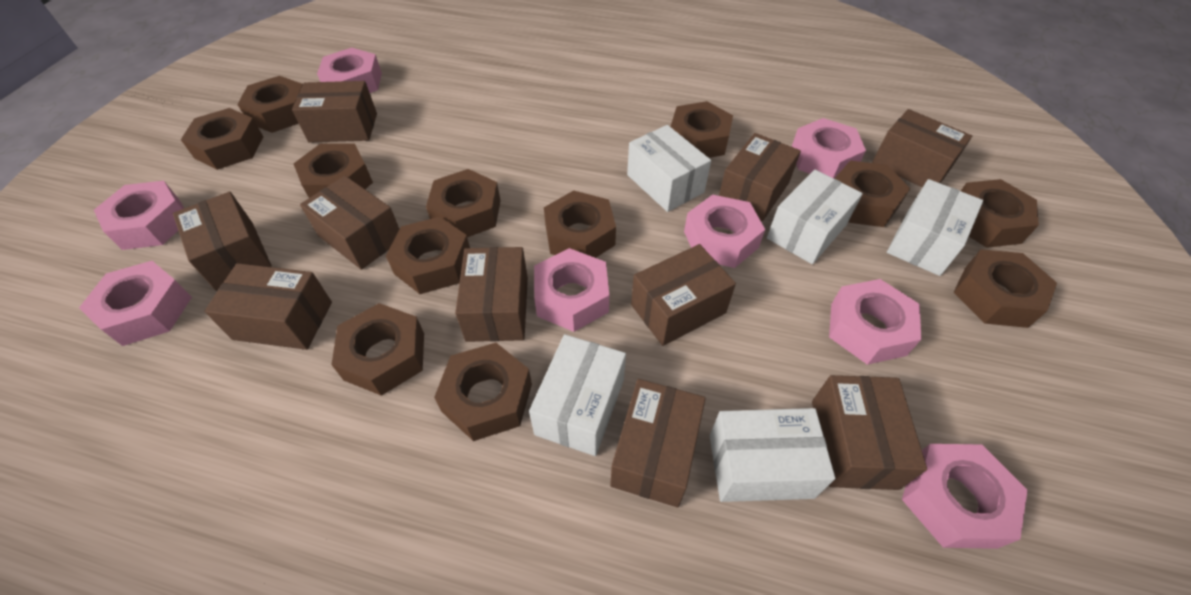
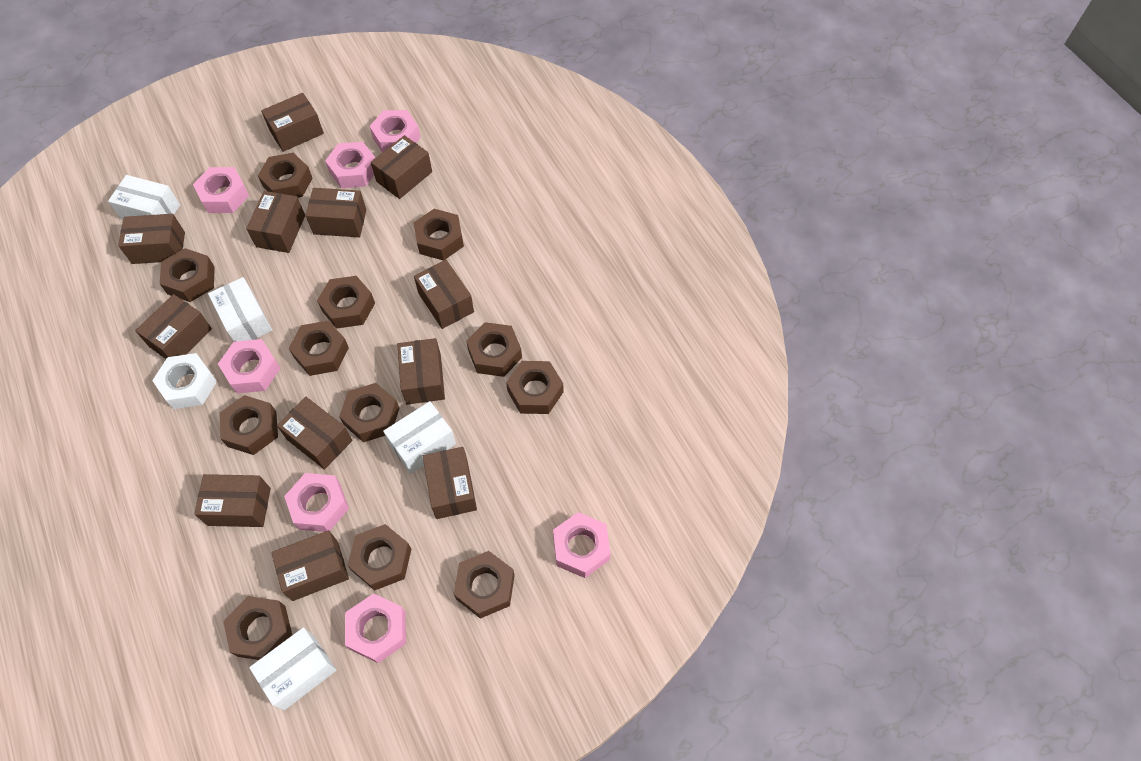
brown box: 10 -> 12
pink nut: 8 -> 7
white box: 5 -> 4
white nut: 0 -> 1

